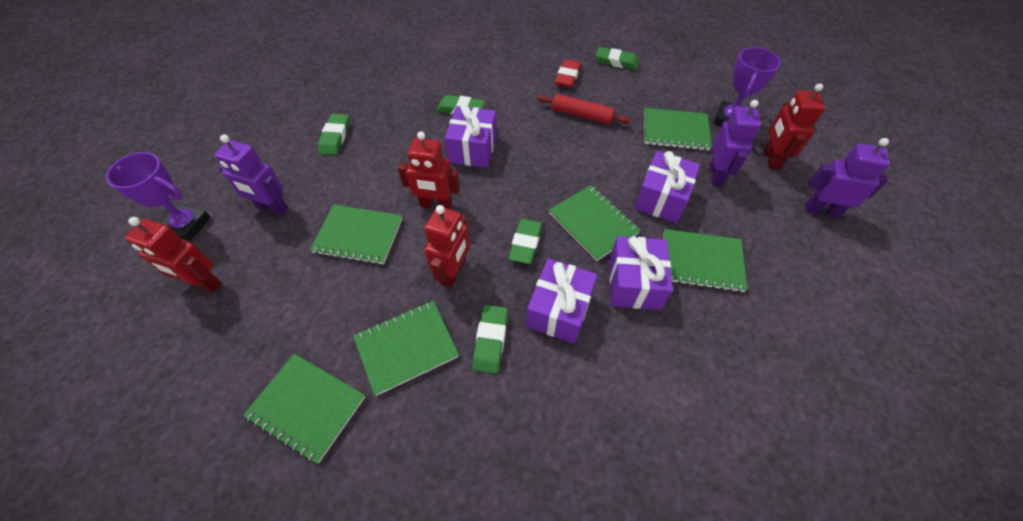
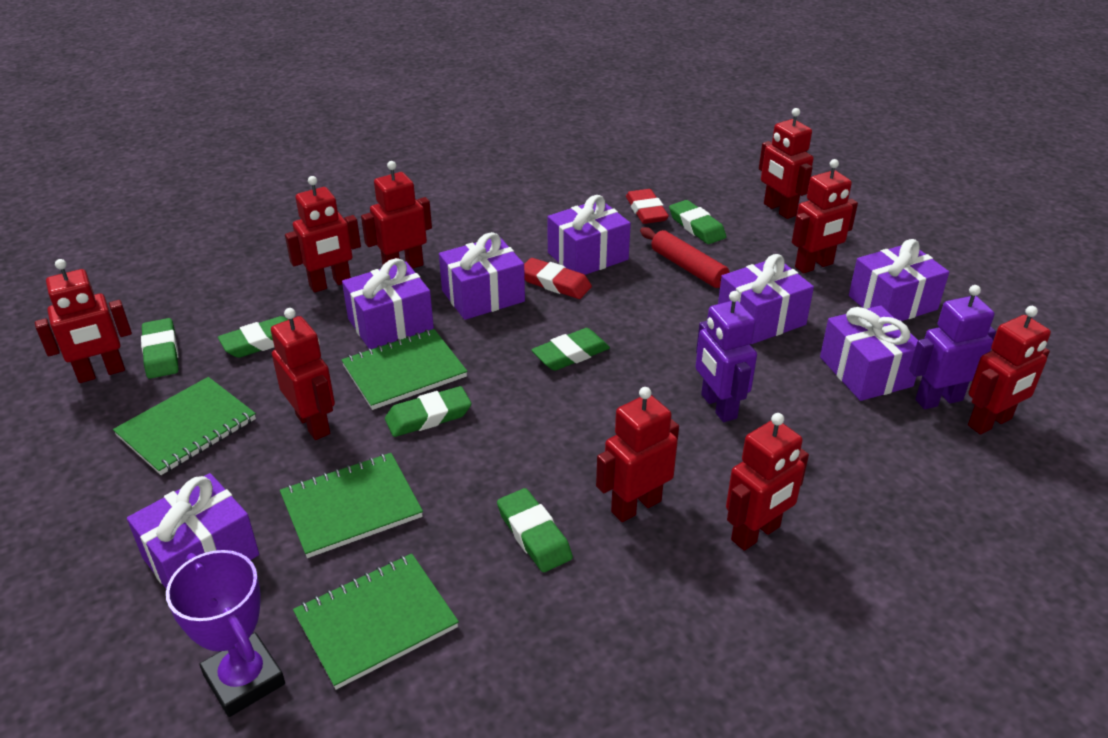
green eraser: 5 -> 6
green notebook: 6 -> 4
purple gift: 4 -> 7
purple robot: 3 -> 2
purple trophy: 2 -> 1
red eraser: 1 -> 2
red robot: 4 -> 9

